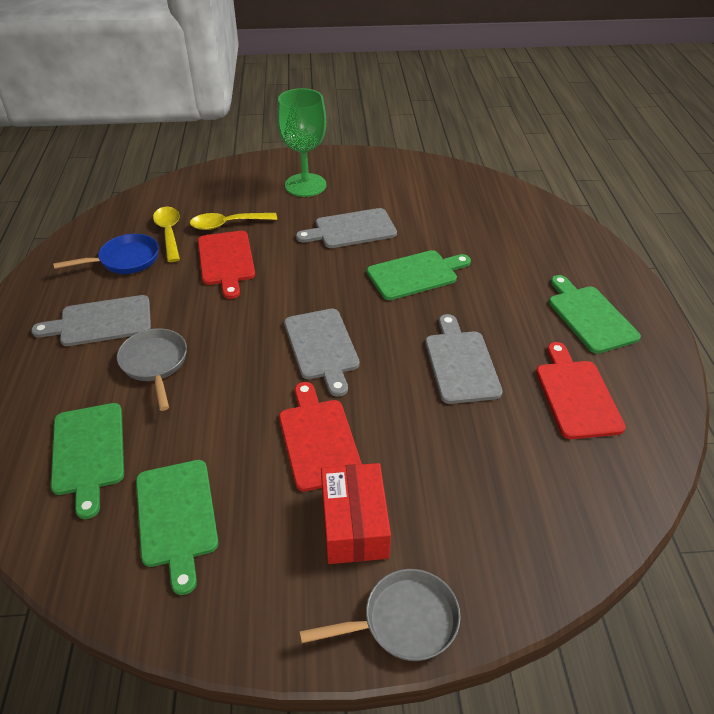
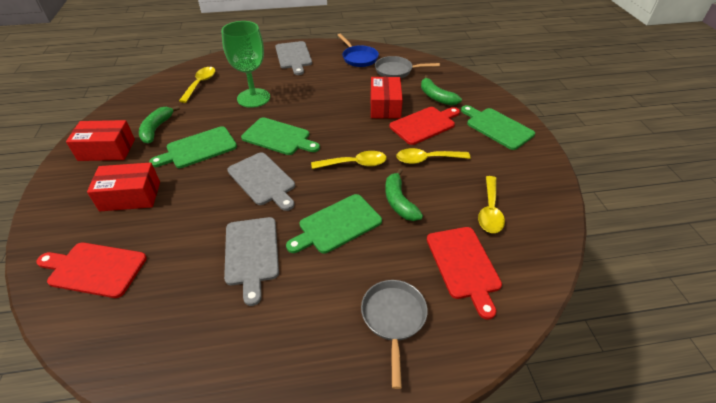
green banana: 0 -> 3
grey cutting board: 4 -> 3
red box: 1 -> 3
yellow spoon: 2 -> 4

